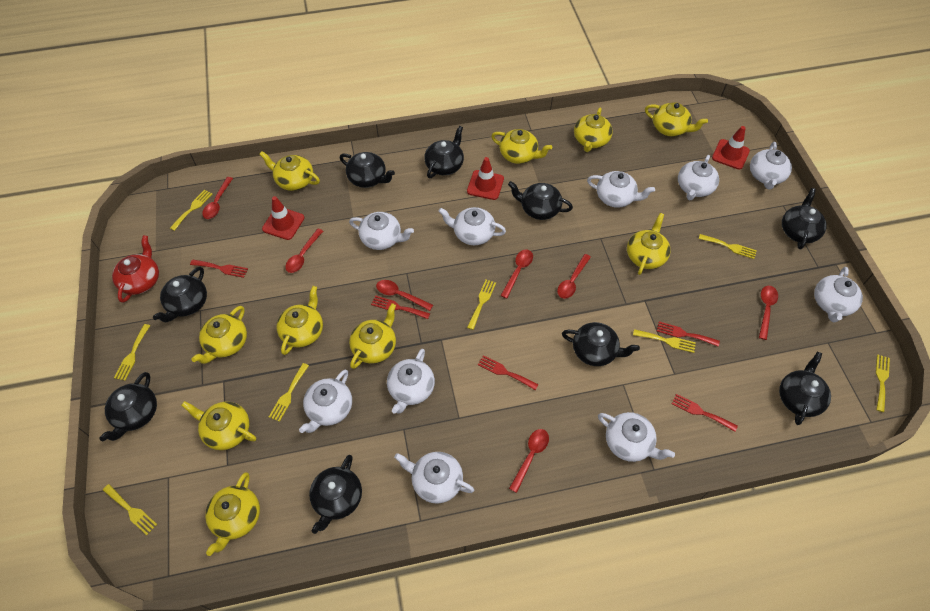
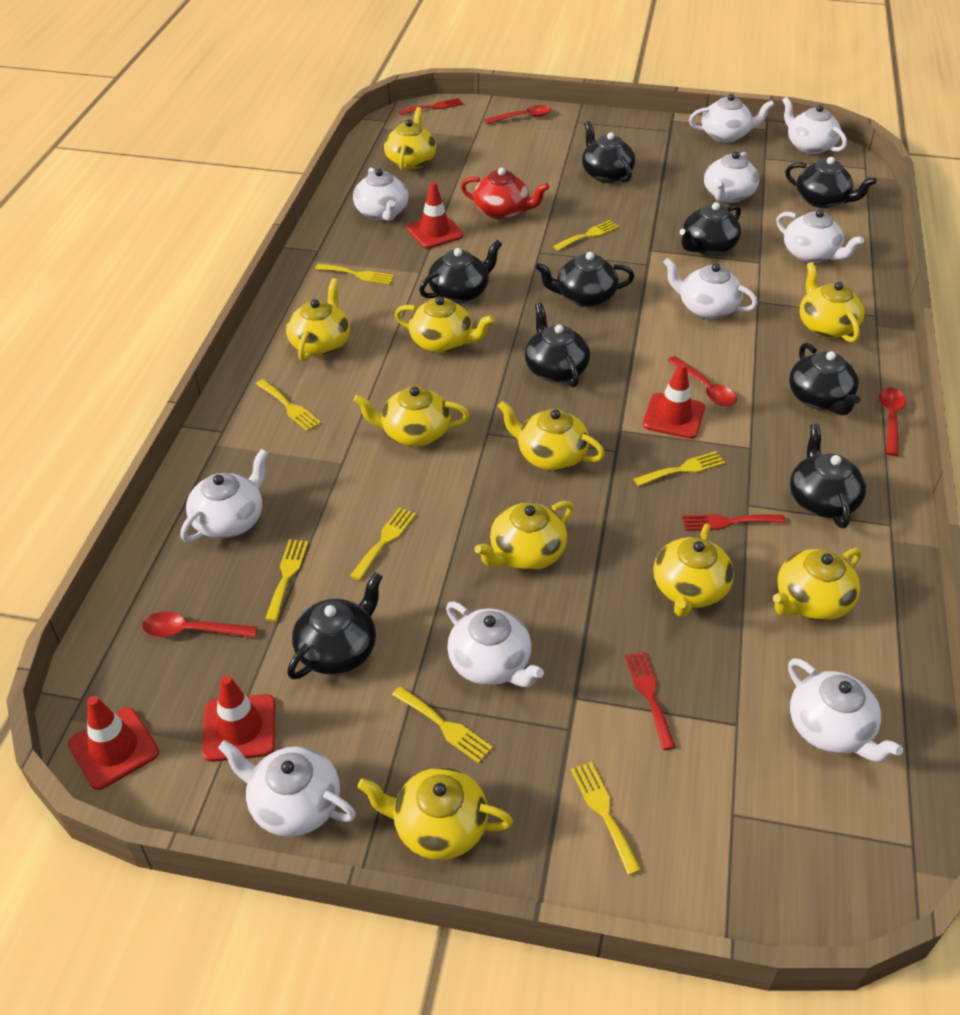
red fork: 5 -> 3
red spoon: 7 -> 4
red traffic cone: 3 -> 4

